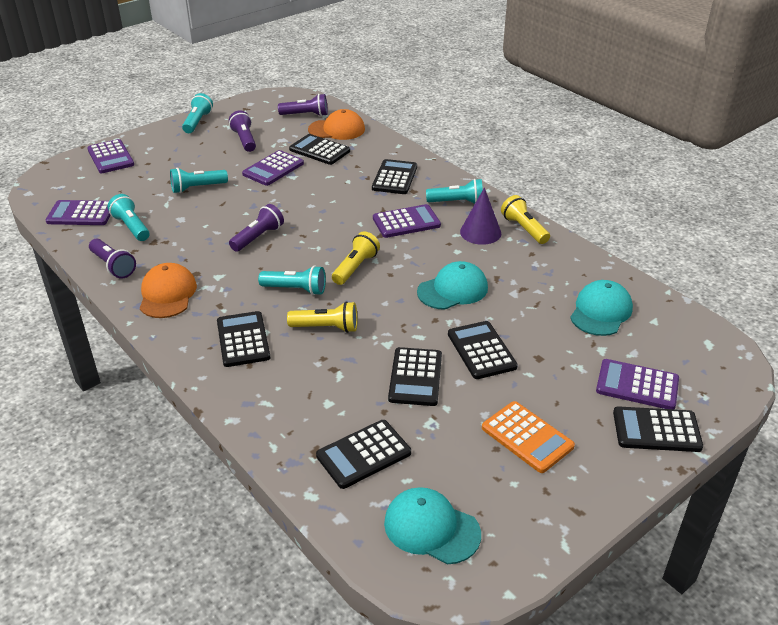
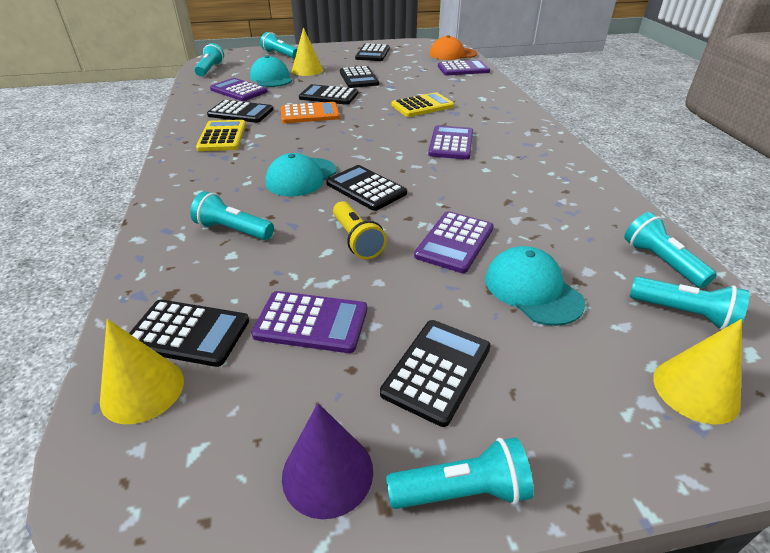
orange cap: 2 -> 1
purple flashlight: 4 -> 0
turquoise flashlight: 5 -> 6
yellow calculator: 0 -> 2
yellow cone: 0 -> 3
yellow flashlight: 3 -> 1

